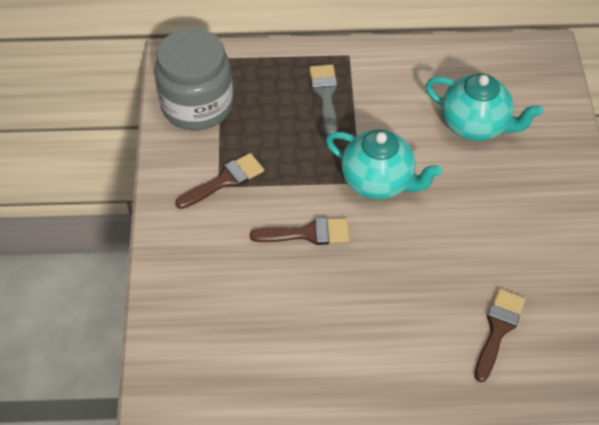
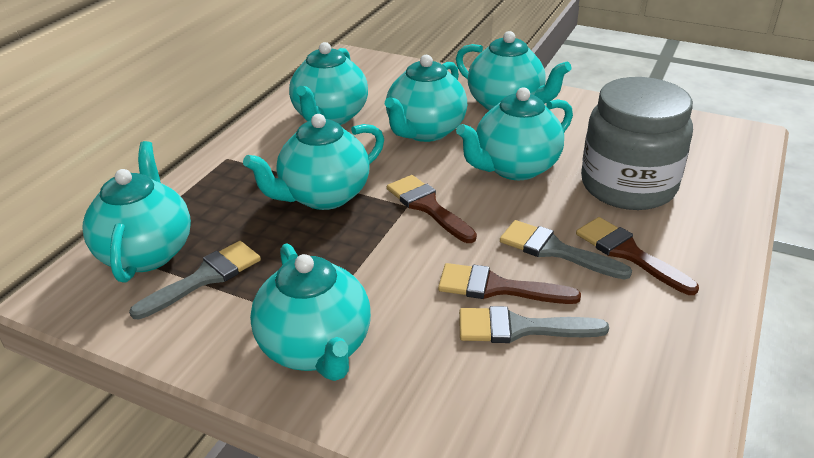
grey brush: 1 -> 3
turquoise teapot: 2 -> 7

